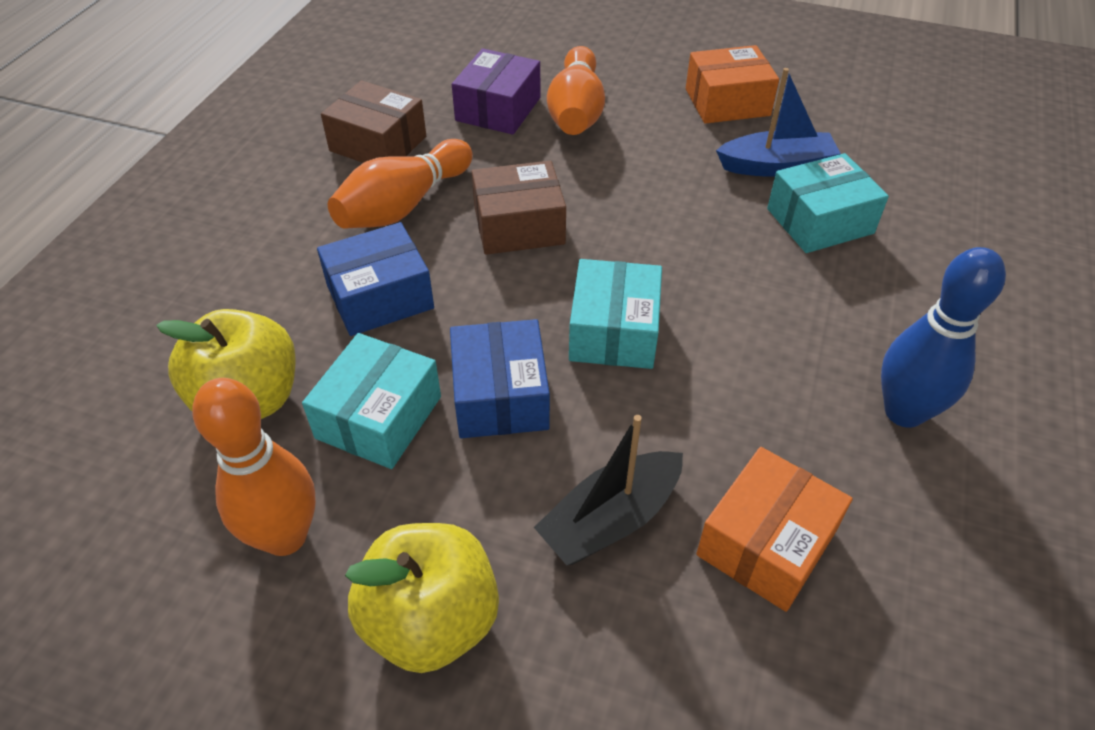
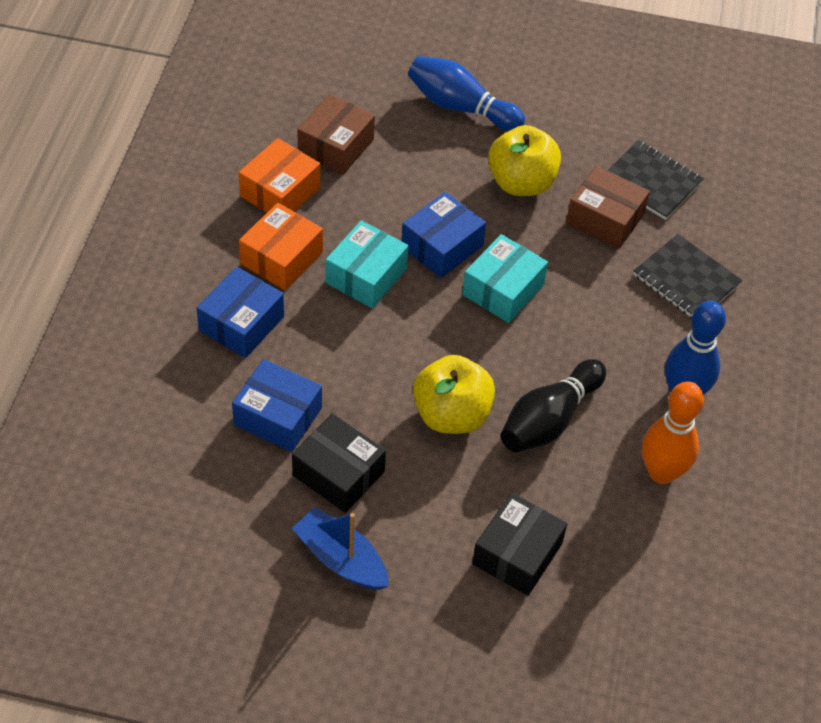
black boat: 1 -> 0
black bowling pin: 0 -> 1
black box: 0 -> 2
black notebook: 0 -> 2
blue bowling pin: 1 -> 2
blue box: 2 -> 3
orange bowling pin: 3 -> 1
purple box: 1 -> 0
turquoise box: 3 -> 2

